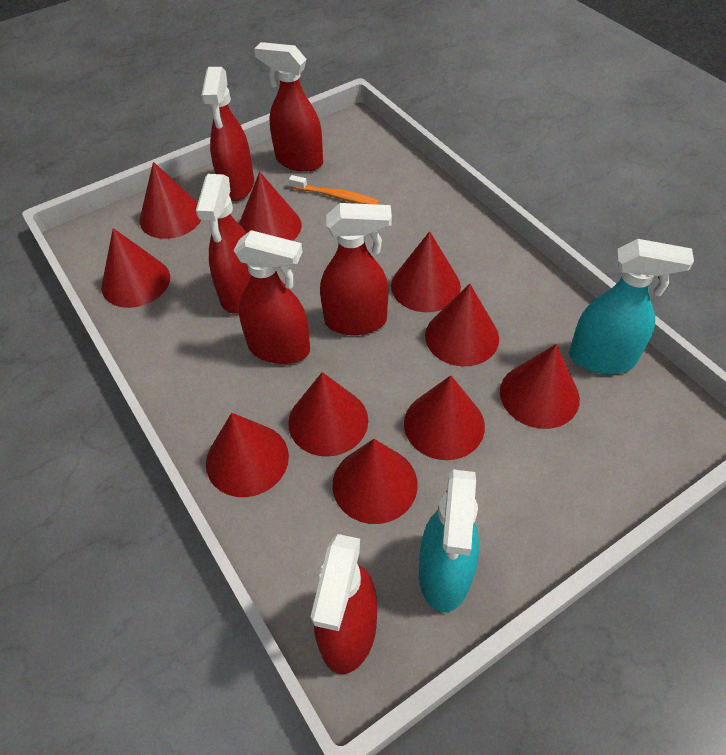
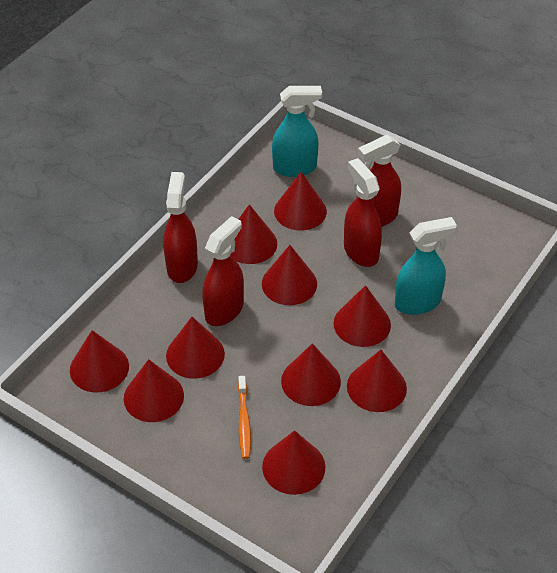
red spray bottle: 6 -> 4

